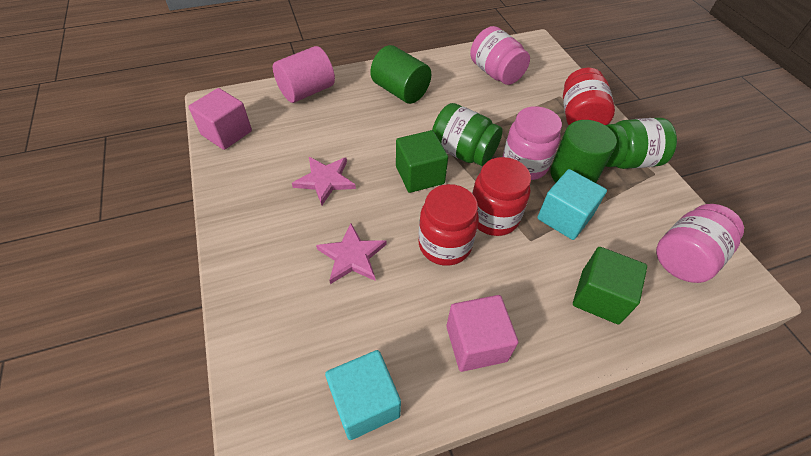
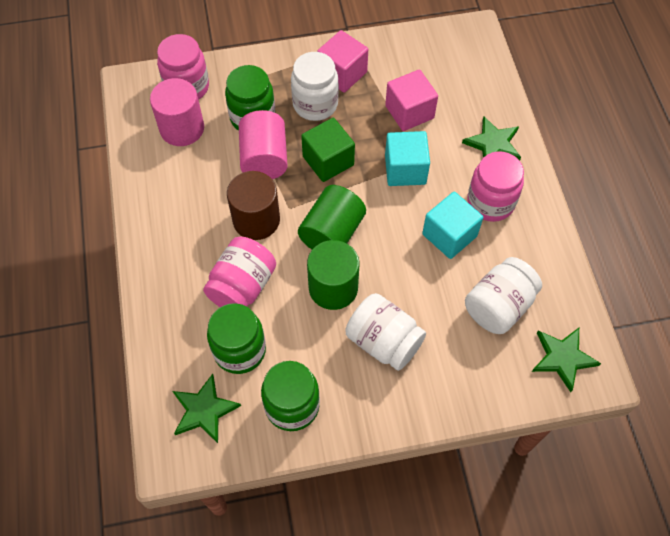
brown cylinder: 0 -> 1
green cube: 2 -> 1
green jar: 2 -> 3
green star: 0 -> 3
pink cylinder: 1 -> 2
pink star: 2 -> 0
red jar: 3 -> 0
white jar: 0 -> 3

